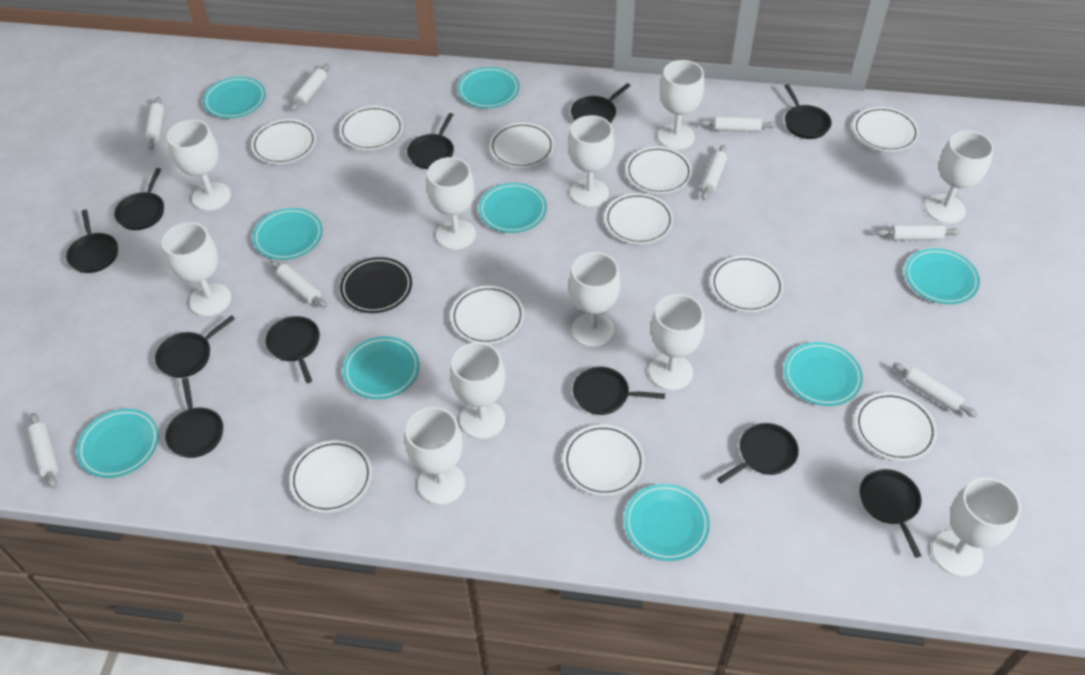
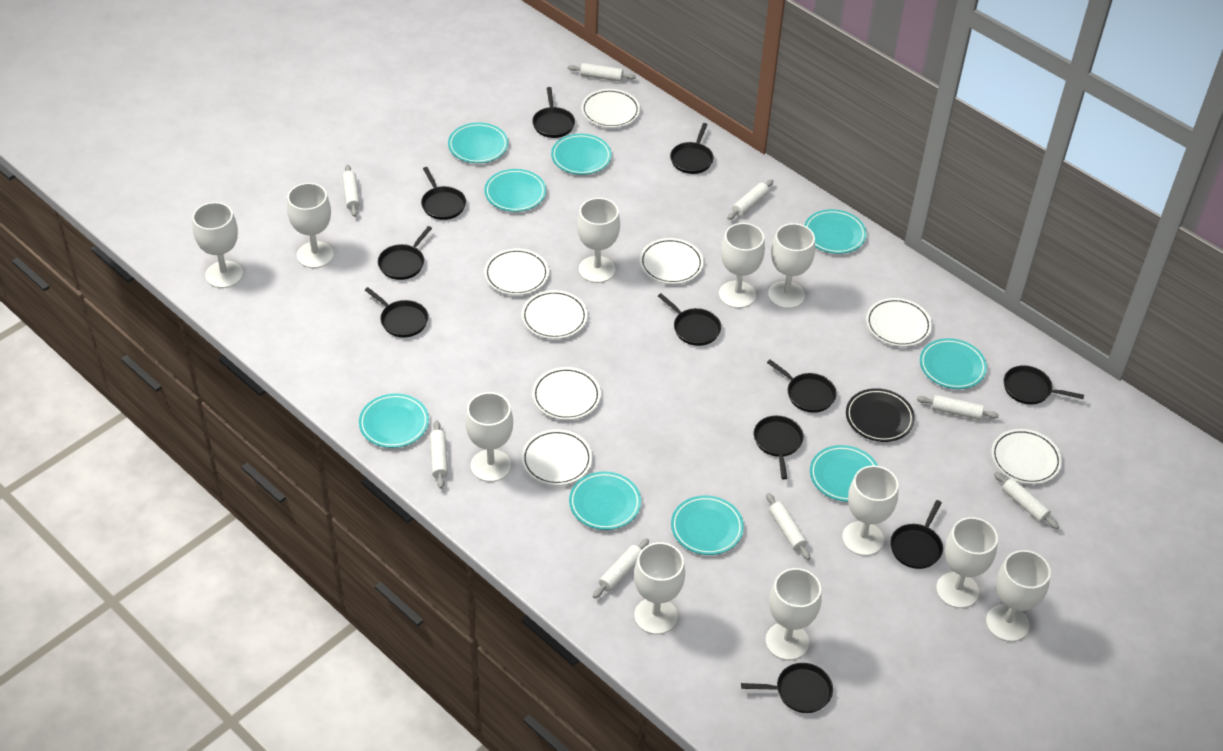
white plate: 11 -> 8

